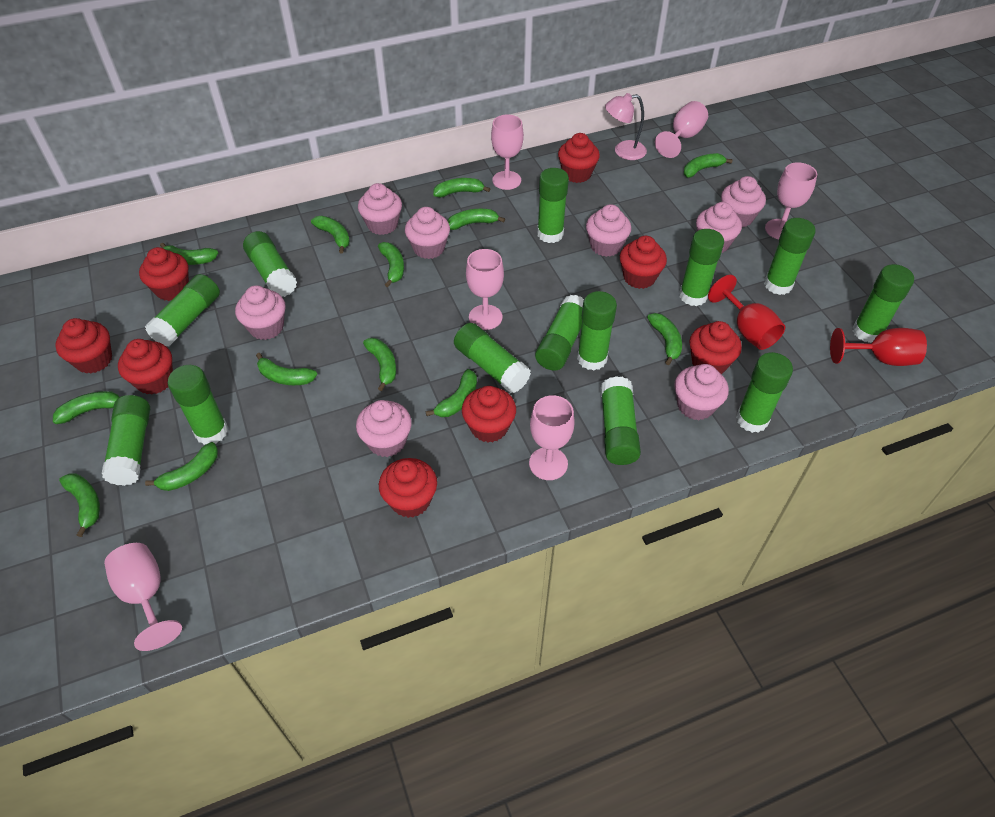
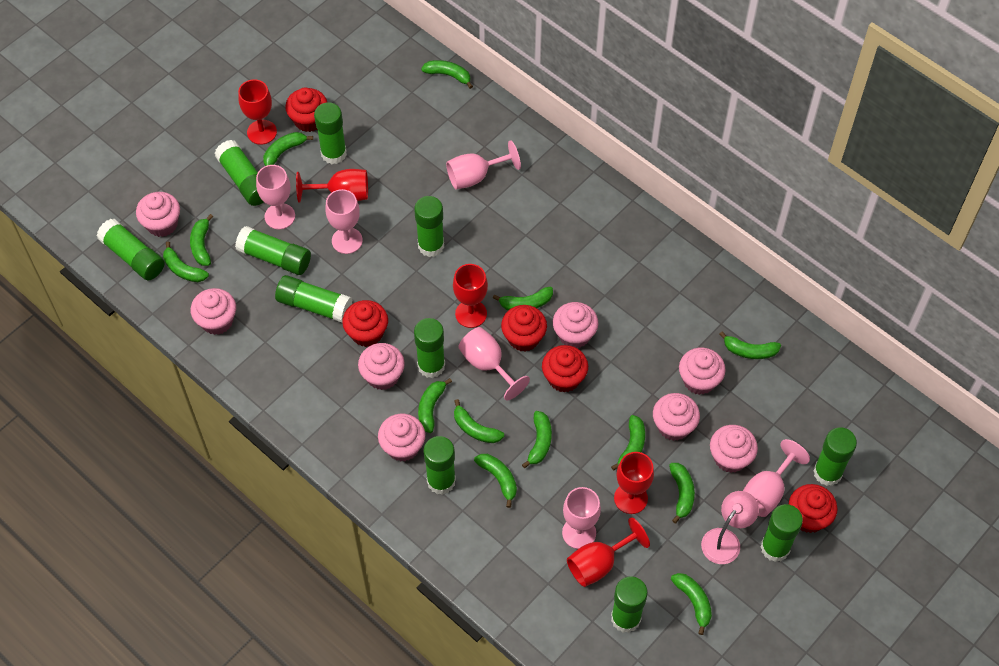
green glue stick: 13 -> 11
red cupcake: 8 -> 5
red goblet: 2 -> 5

